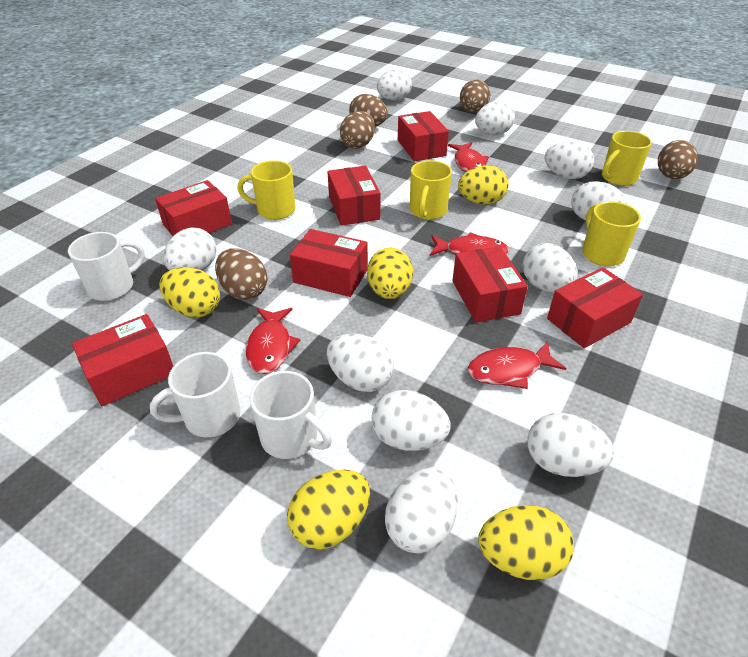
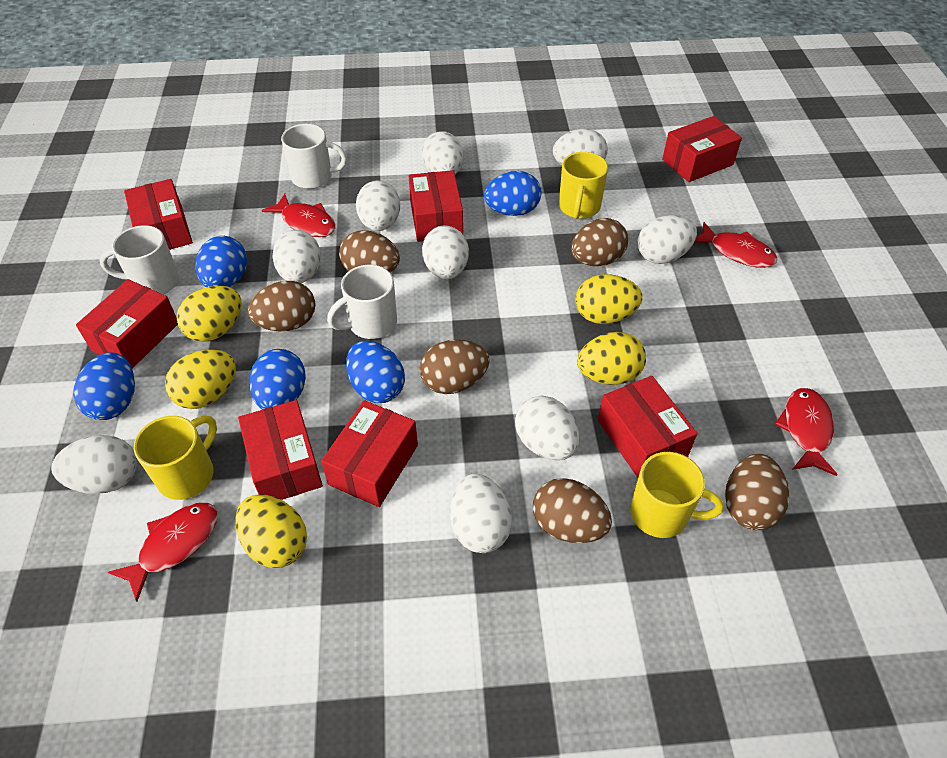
blue egg: 0 -> 5
brown egg: 5 -> 6
white egg: 10 -> 9
yellow mug: 4 -> 3

